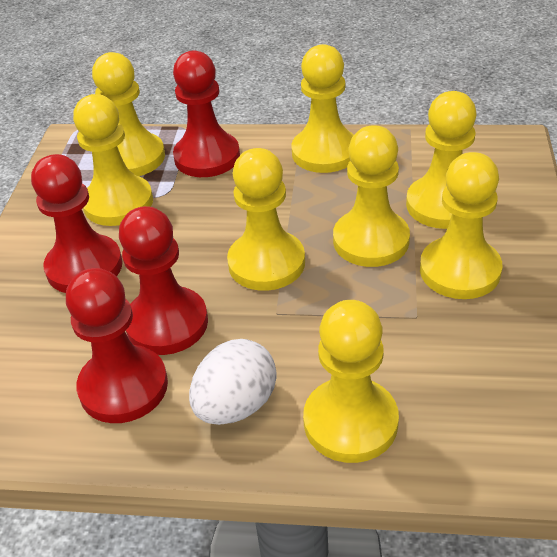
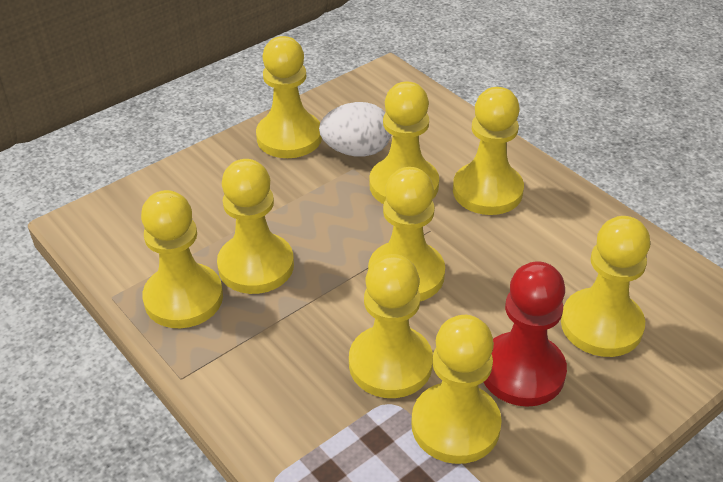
red pawn: 4 -> 1
yellow pawn: 8 -> 9

